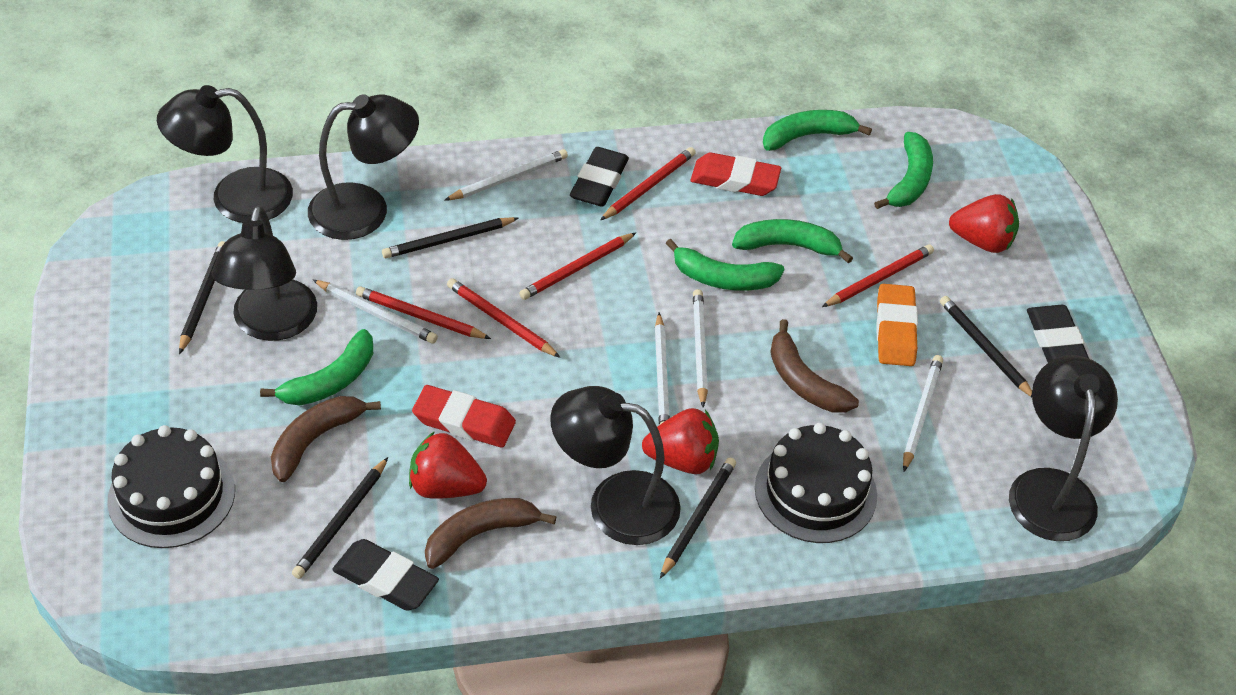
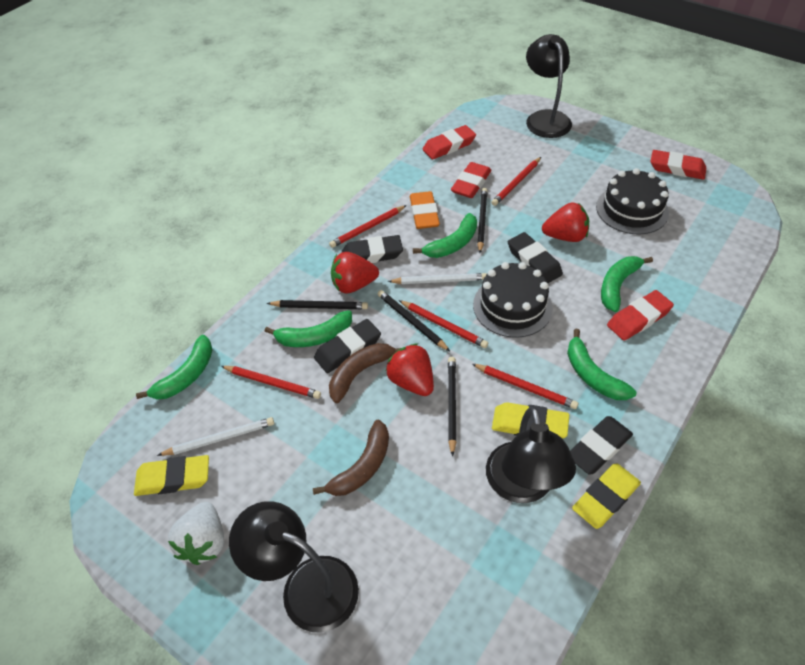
black eraser: 3 -> 4
black lamp: 5 -> 3
black pencil: 5 -> 4
brown banana: 3 -> 2
red eraser: 2 -> 4
white pencil: 5 -> 2
white strawberry: 0 -> 1
yellow eraser: 0 -> 3

